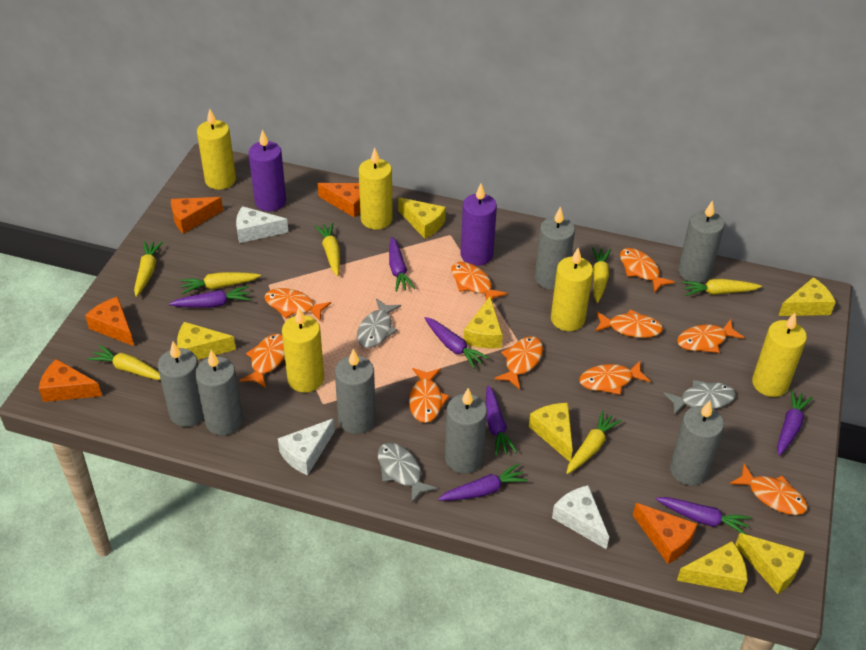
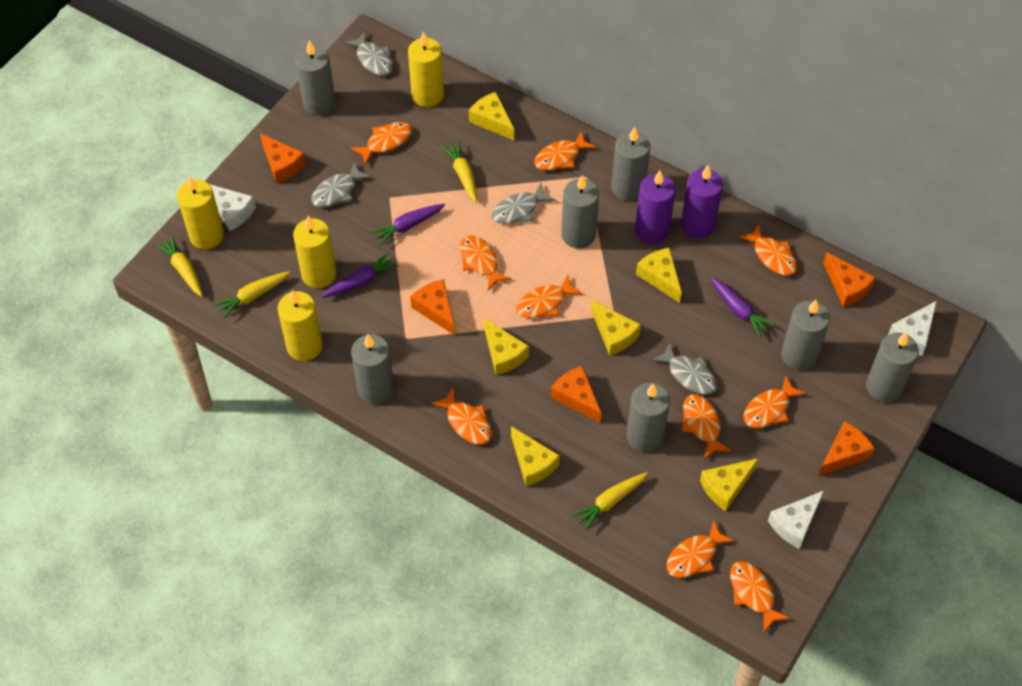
grey fish: 3 -> 4
purple carrot: 7 -> 3
yellow candle: 5 -> 4
yellow carrot: 7 -> 4
yellow cheese: 7 -> 6

